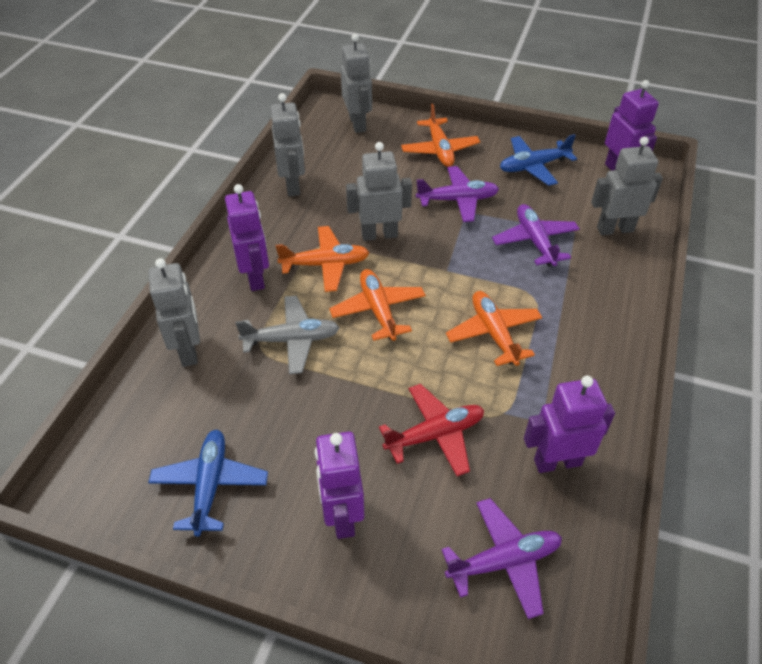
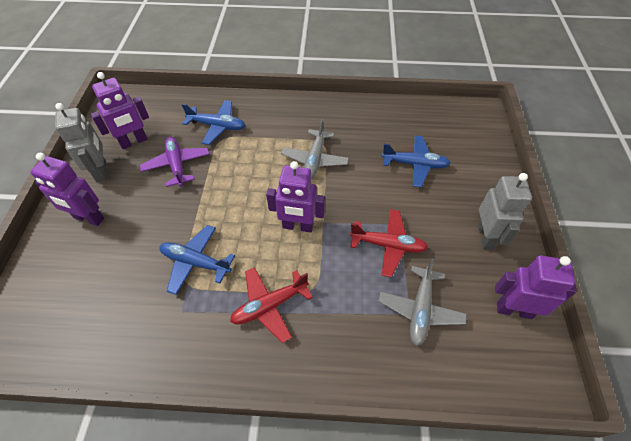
blue plane: 2 -> 3
grey plane: 1 -> 2
grey robot: 5 -> 2
orange plane: 4 -> 0
purple plane: 3 -> 1
red plane: 1 -> 2

